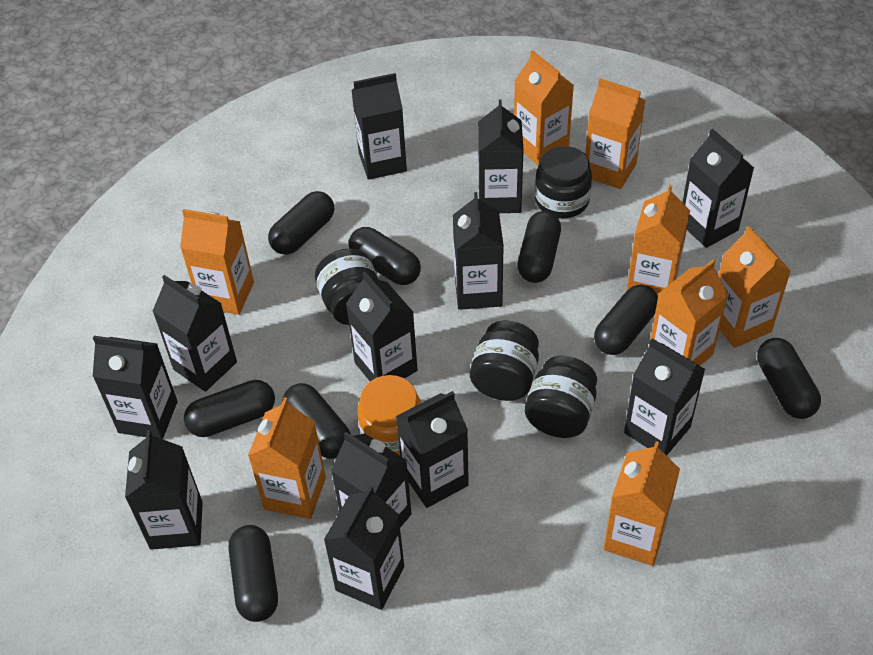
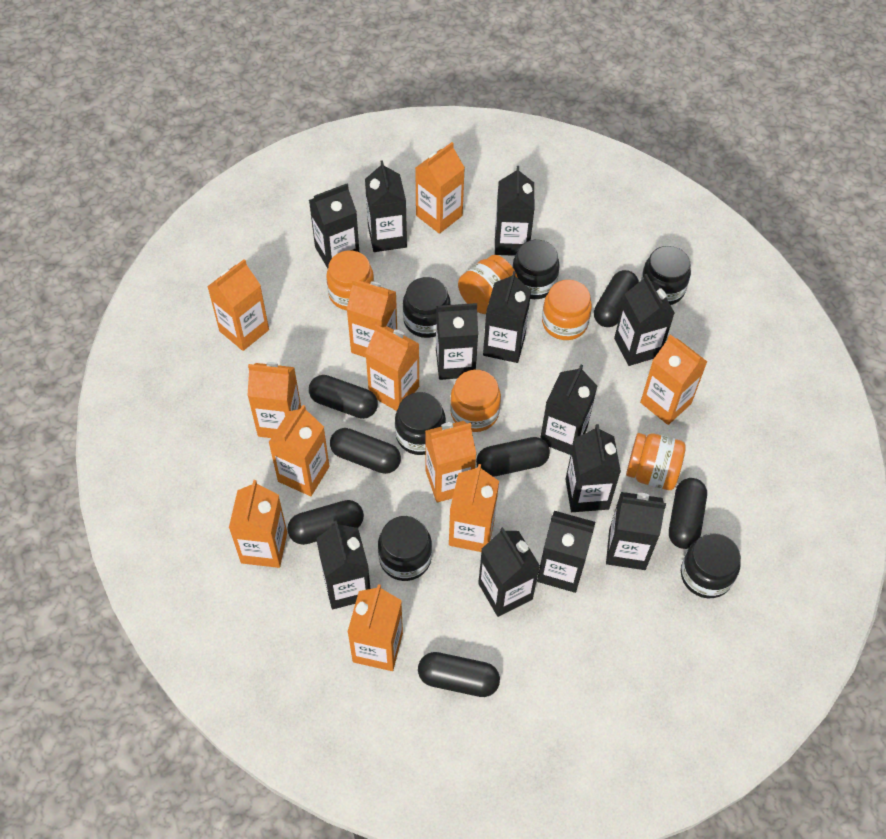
black capsule: 8 -> 7
black jar: 4 -> 6
orange carton: 8 -> 11
orange jar: 1 -> 5

